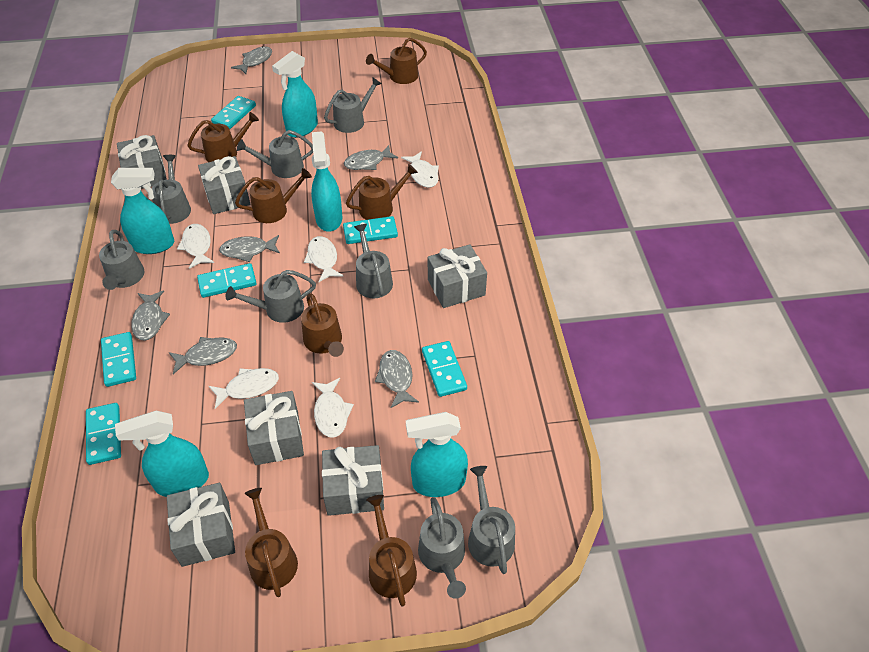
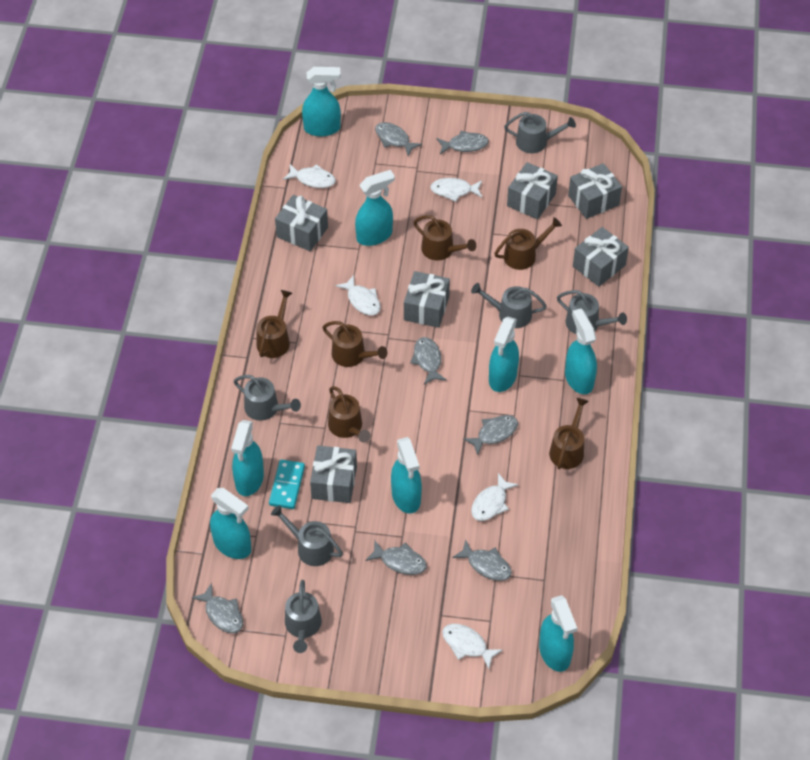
brown watering can: 7 -> 6
grey fish: 6 -> 7
grey watering can: 8 -> 6
turquoise domino: 6 -> 1
turquoise spray bottle: 5 -> 8

